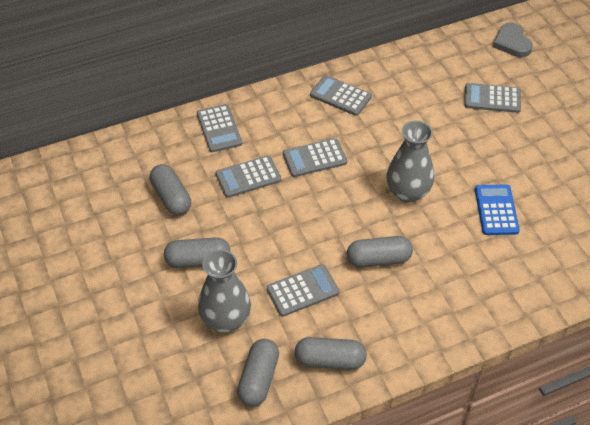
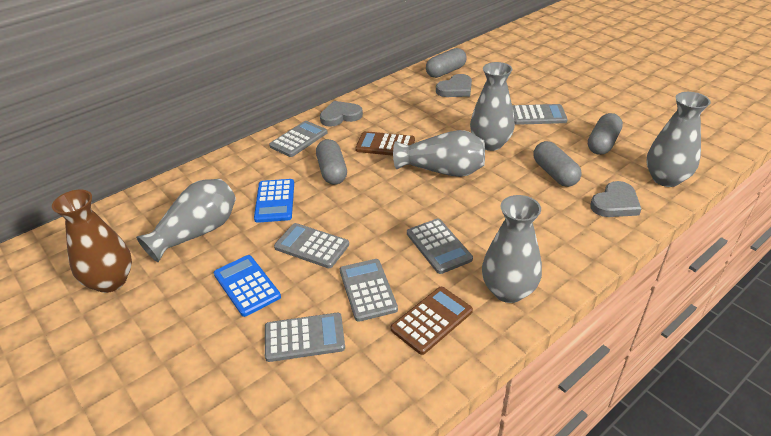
blue calculator: 1 -> 2
brown calculator: 0 -> 2
brown vase: 0 -> 1
grey capsule: 5 -> 4
grey heart: 1 -> 3
grey vase: 2 -> 5

